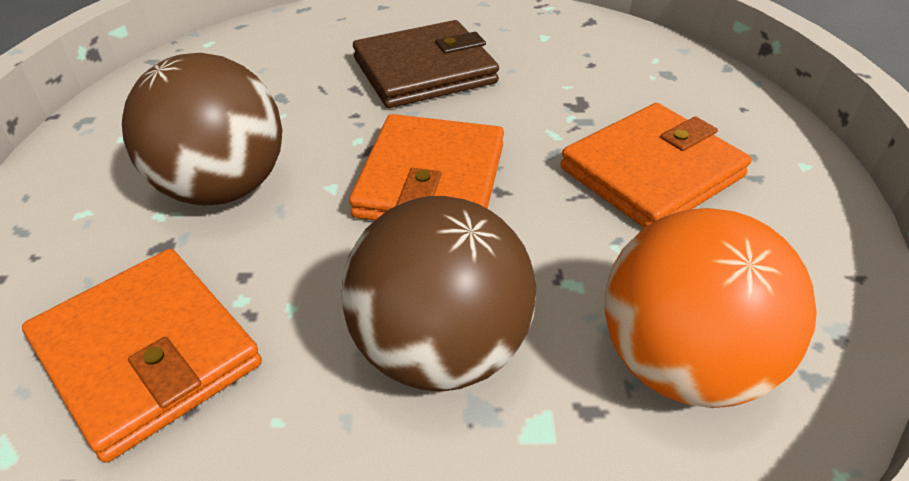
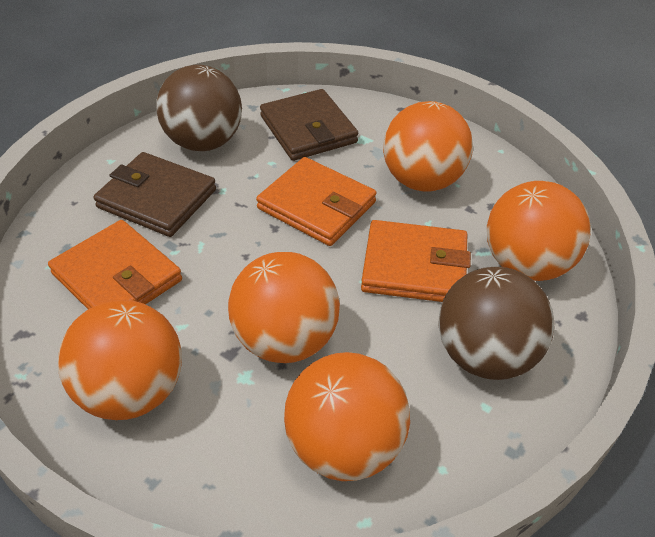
brown wallet: 1 -> 2
orange ball: 1 -> 5

